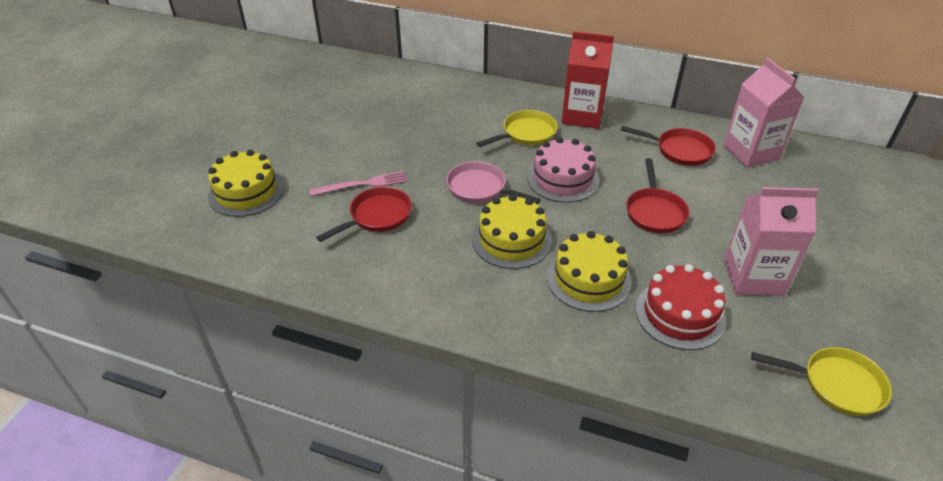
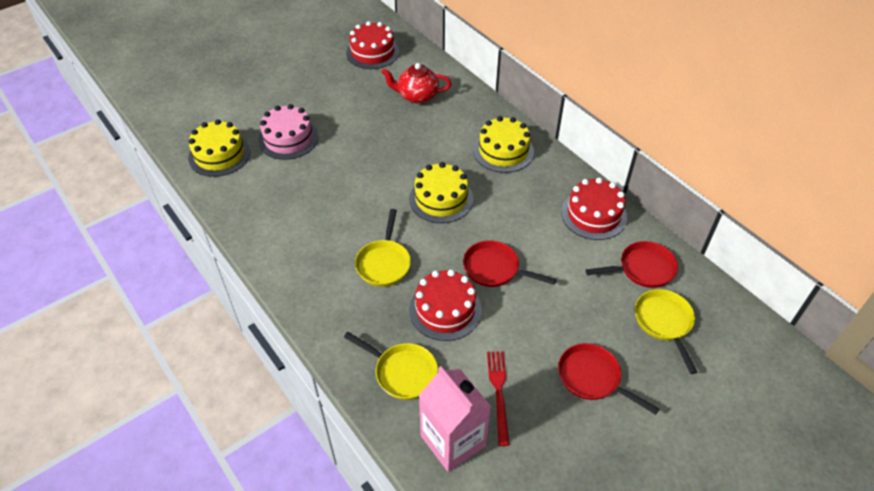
pink carton: 2 -> 1
pink fork: 1 -> 0
pink pan: 1 -> 0
red cake: 1 -> 3
red carton: 1 -> 0
red fork: 0 -> 1
red teapot: 0 -> 1
yellow pan: 2 -> 3

